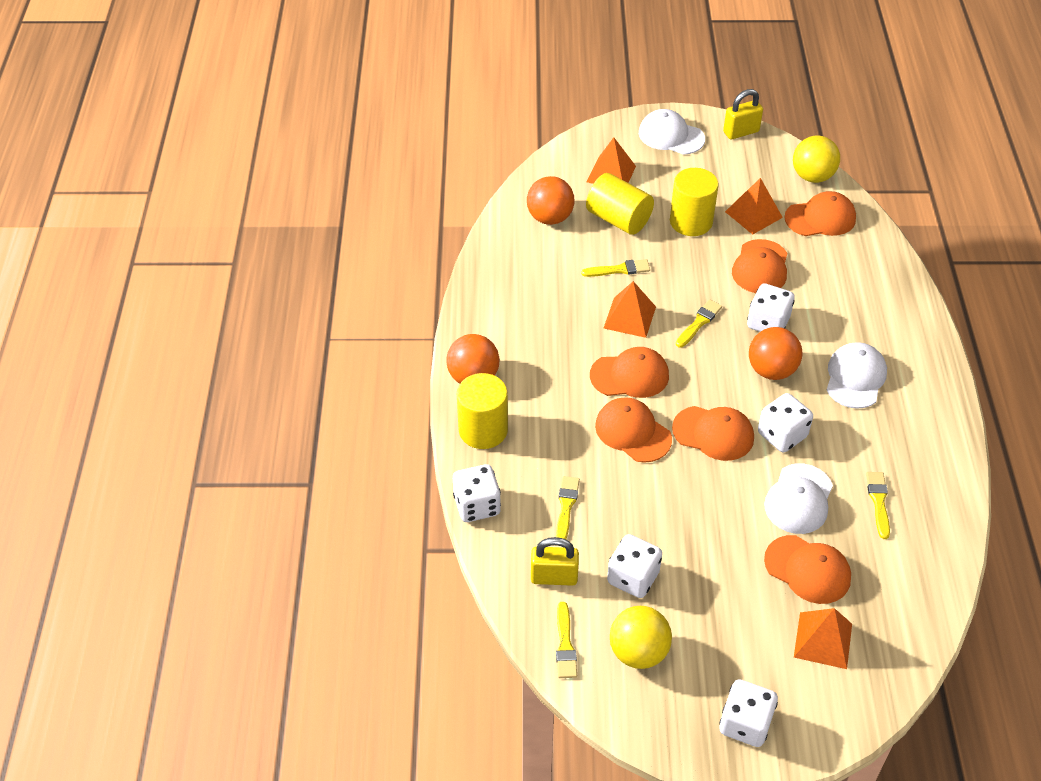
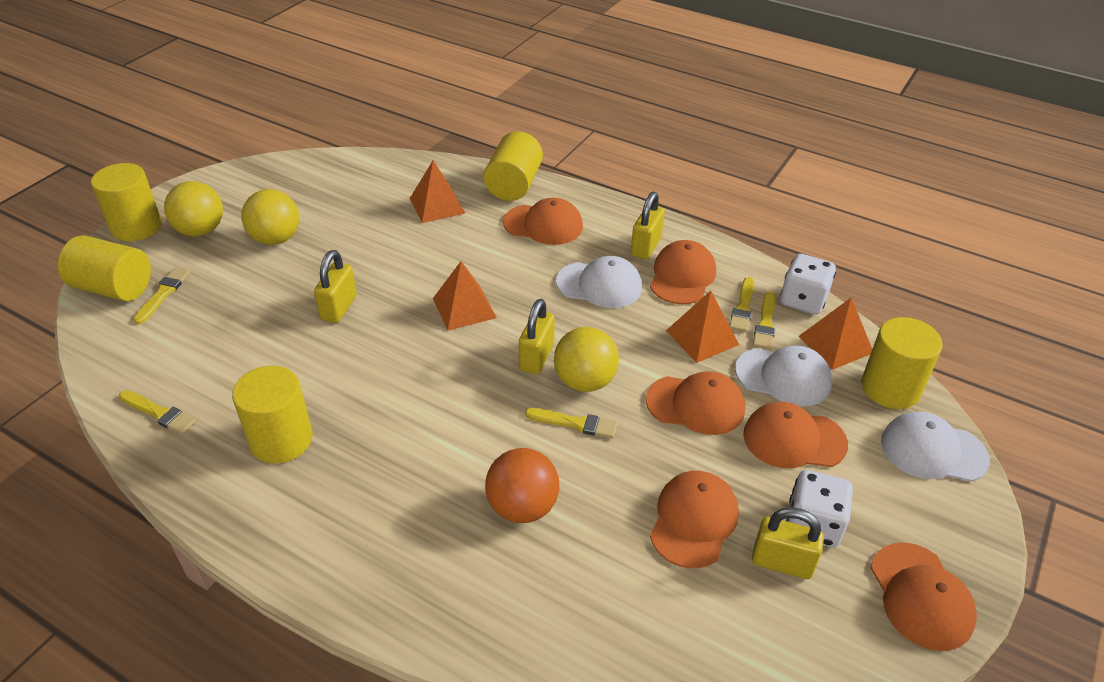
orange ball: 3 -> 1
white dice: 5 -> 2
yellow ball: 2 -> 3
yellow cylinder: 3 -> 5
yellow padlock: 2 -> 4

